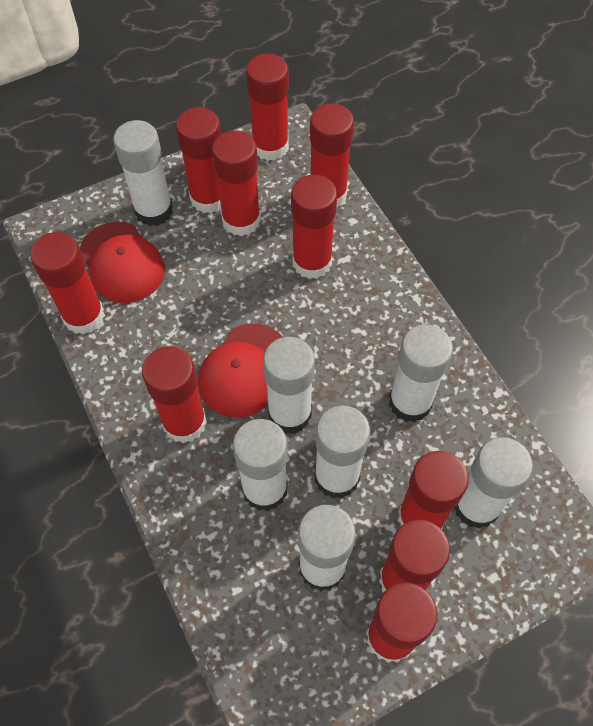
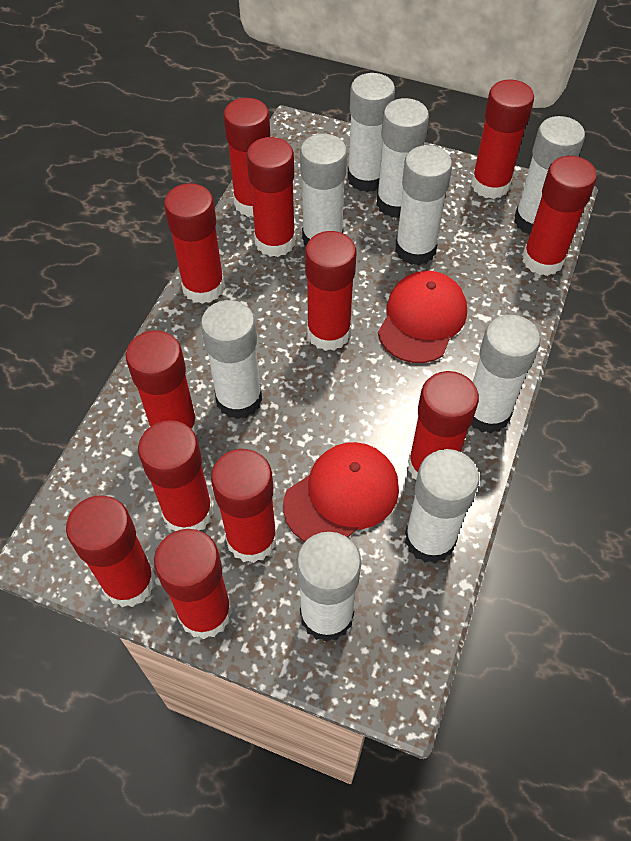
red glue stick: 10 -> 12
white glue stick: 7 -> 9

